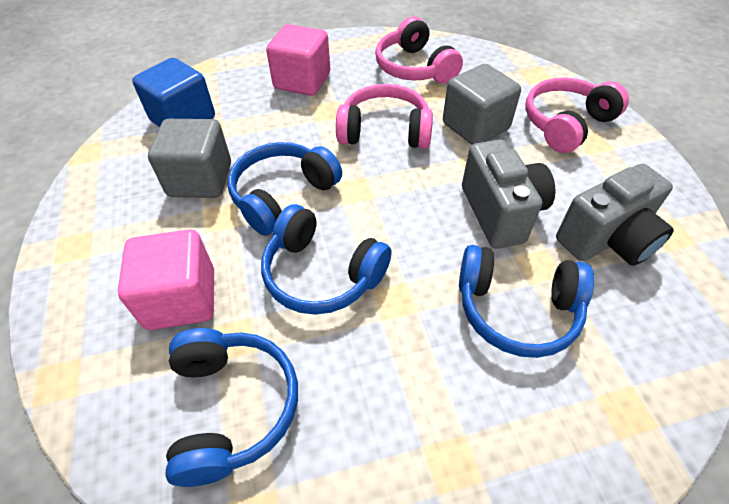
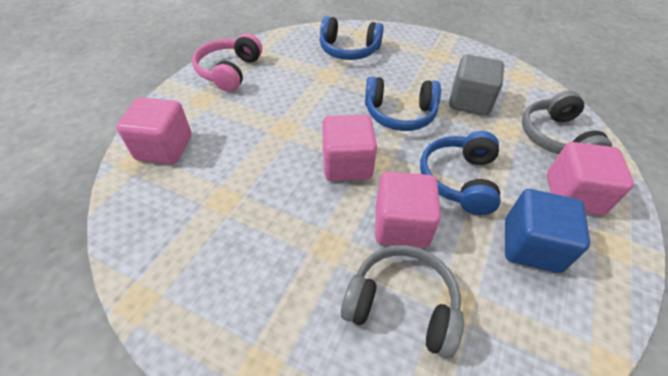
blue headphones: 4 -> 3
grey camera: 2 -> 0
grey cube: 2 -> 1
grey headphones: 0 -> 2
pink cube: 2 -> 4
pink headphones: 3 -> 1

